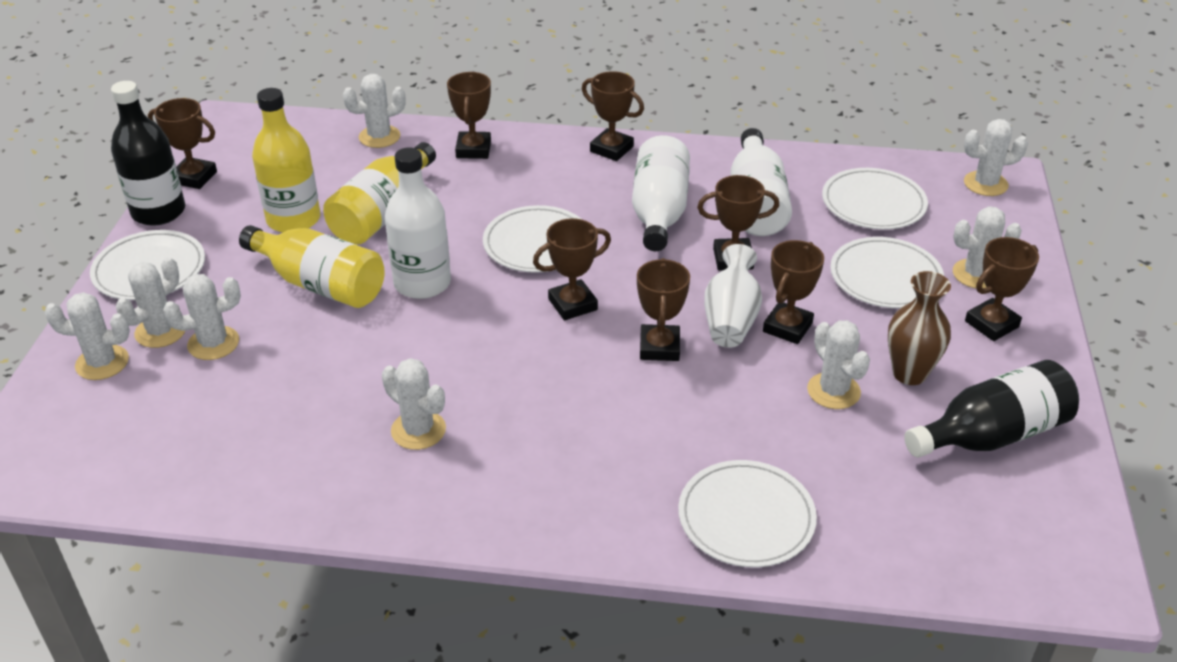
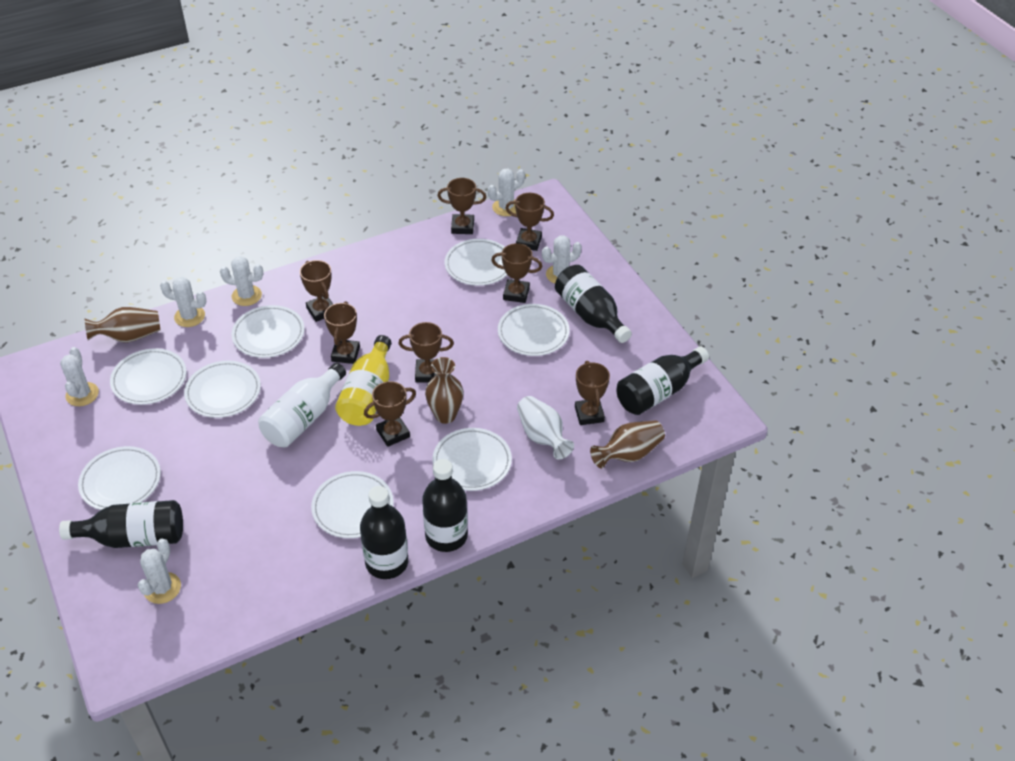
black bottle: 2 -> 5
brown vase: 1 -> 3
white bottle: 3 -> 1
white cactus: 8 -> 6
white plate: 5 -> 8
yellow bottle: 3 -> 1

